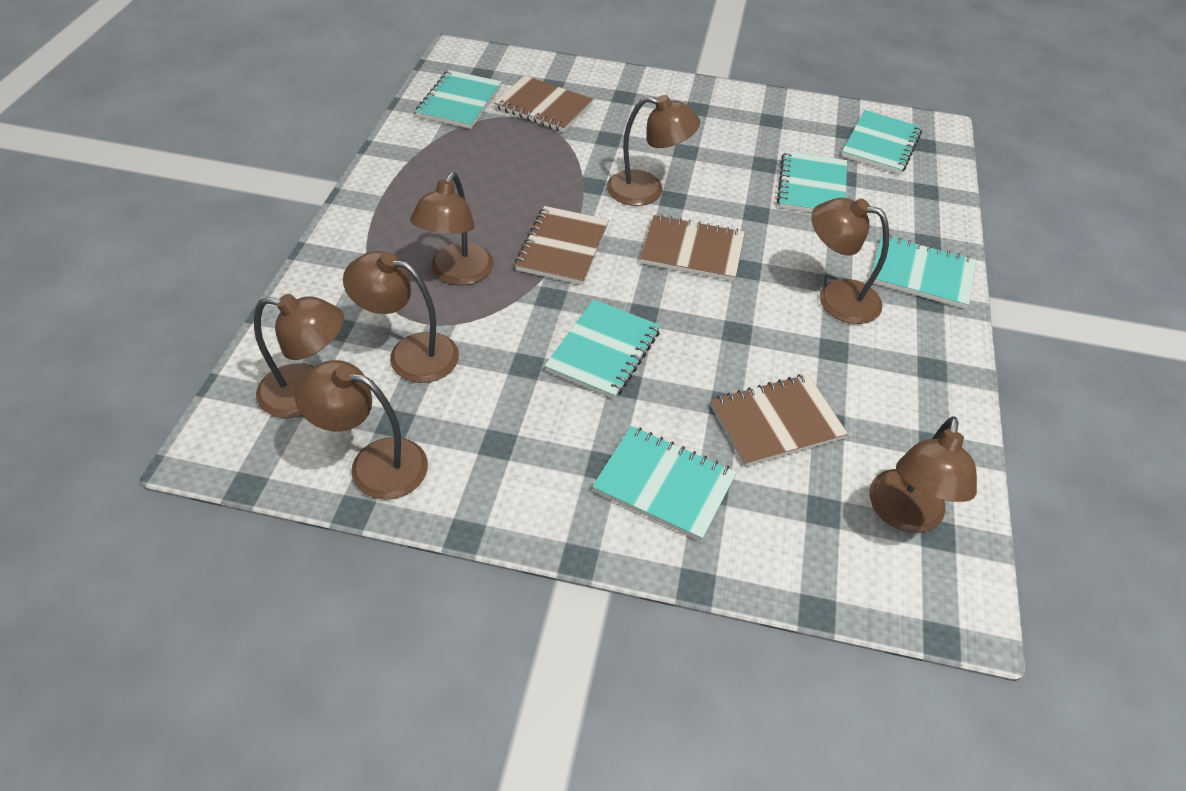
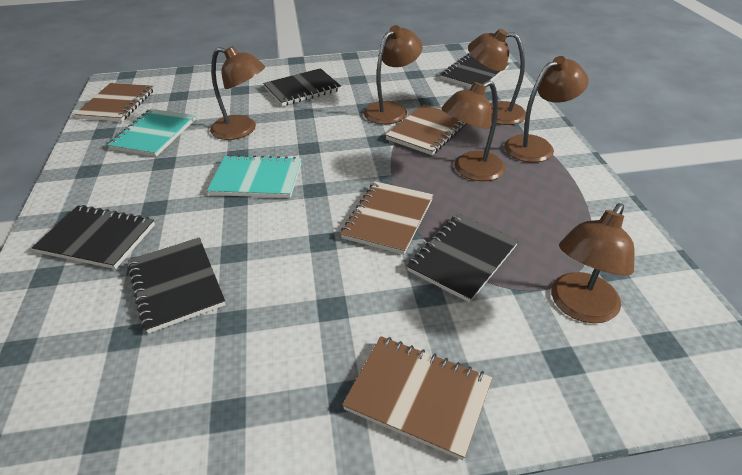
black notebook: 0 -> 5
brown lamp: 7 -> 6
turquoise notebook: 6 -> 2

